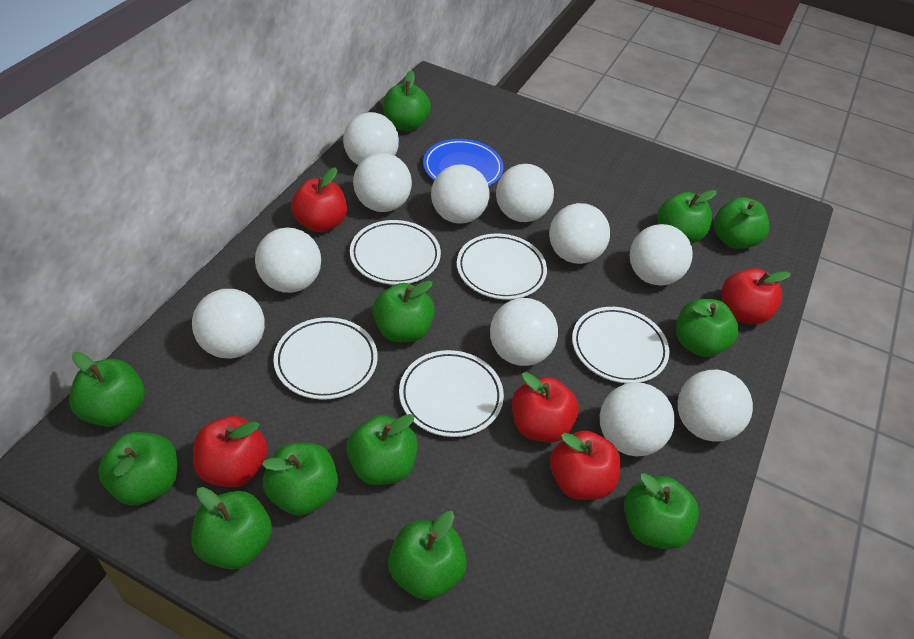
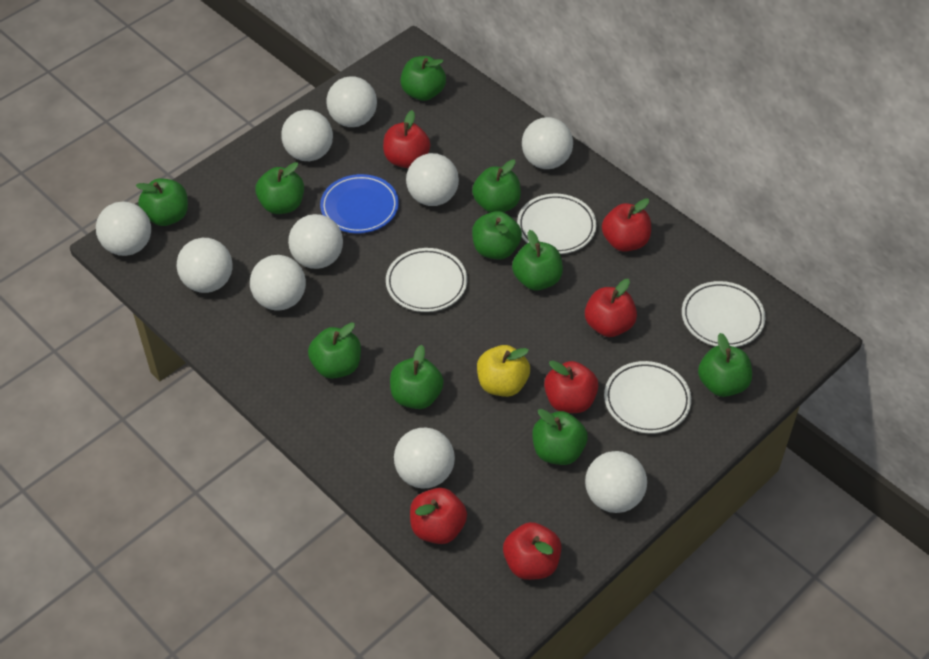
green apple: 12 -> 10
red apple: 5 -> 6
white ball: 11 -> 10
white plate: 5 -> 4
yellow apple: 0 -> 1

